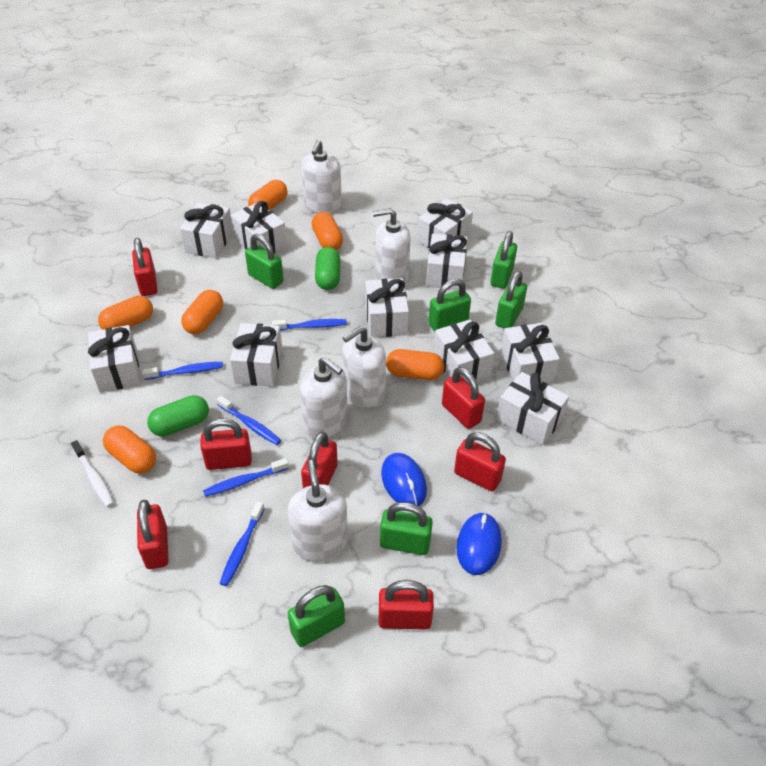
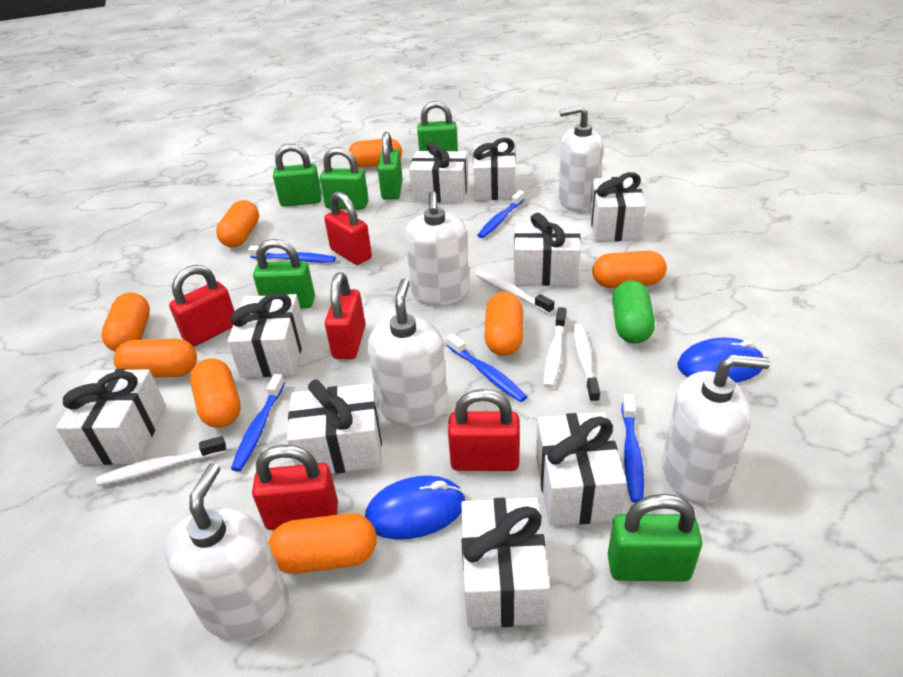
green capsule: 2 -> 1
orange capsule: 6 -> 8
red padlock: 7 -> 5
white gift: 10 -> 9
white toothbrush: 1 -> 4

